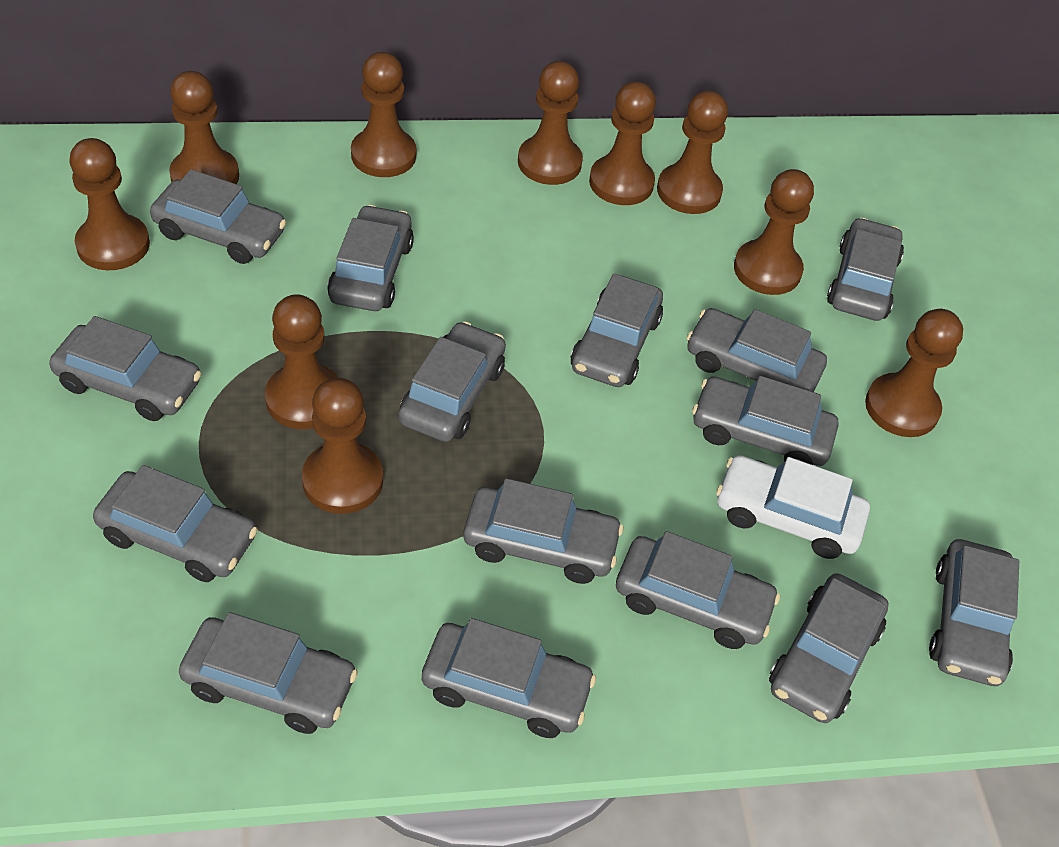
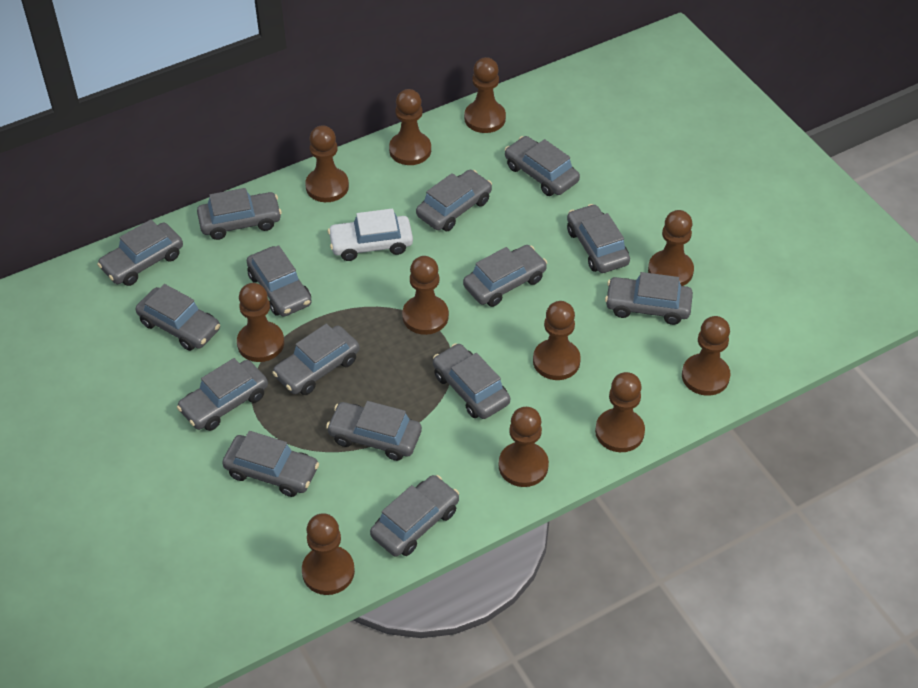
brown pawn: 10 -> 11

